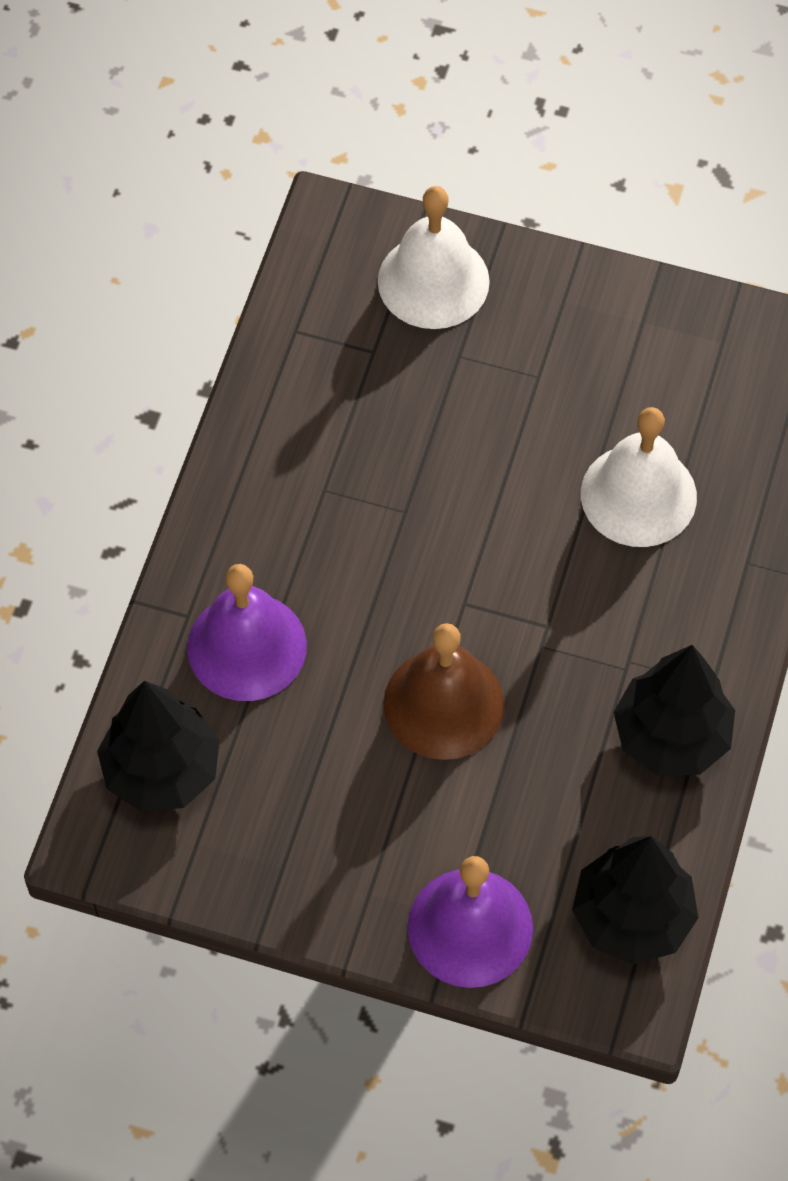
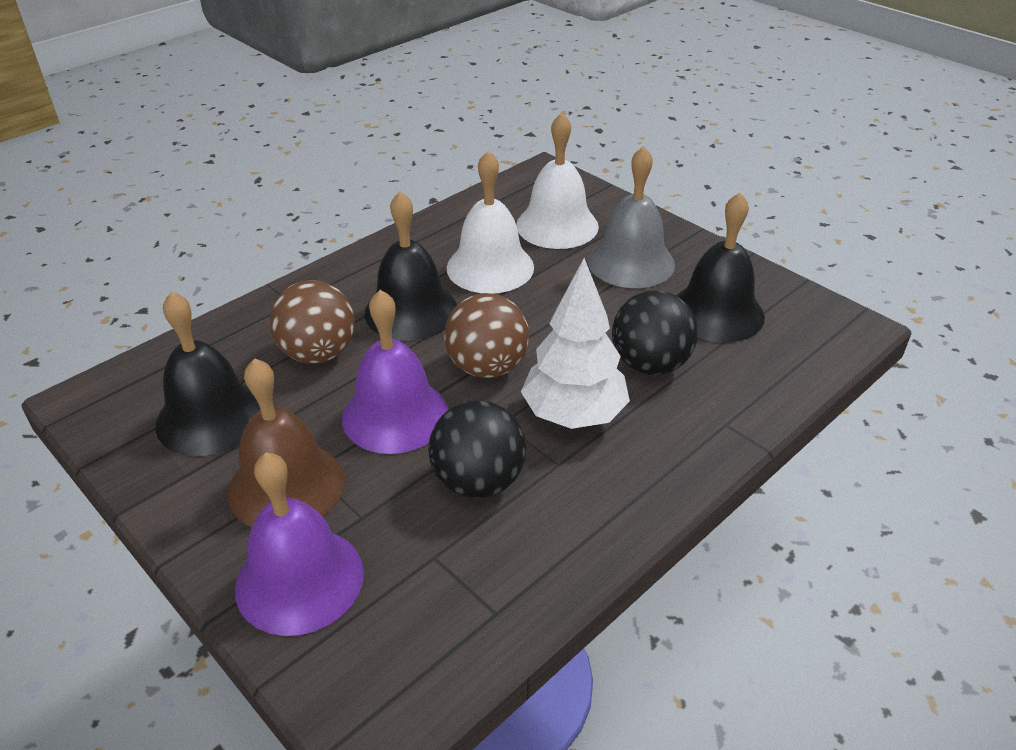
black ball: 0 -> 2
black bell: 0 -> 3
black tree: 3 -> 0
brown ball: 0 -> 2
grey bell: 0 -> 1
white tree: 0 -> 1

